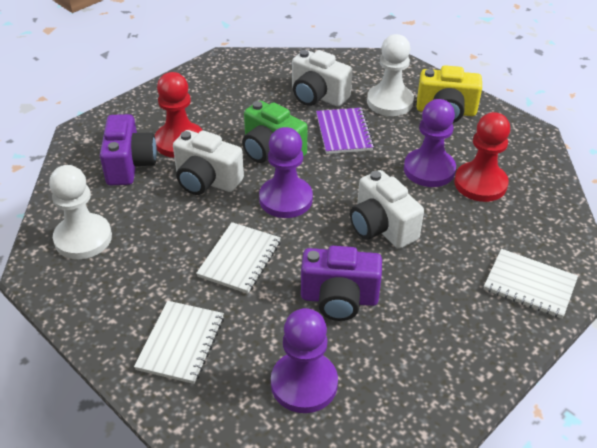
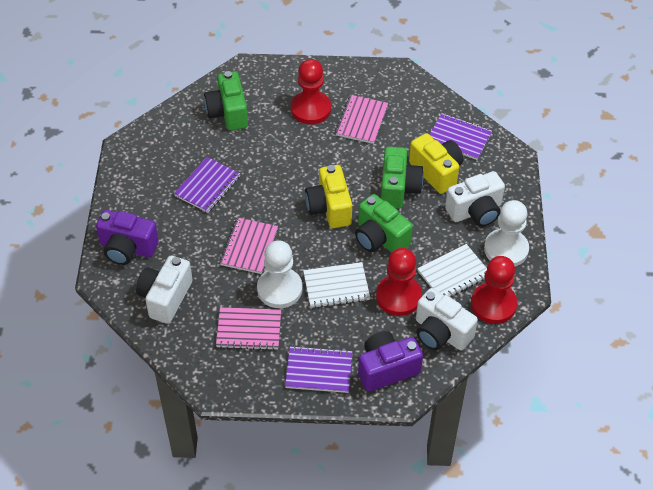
green camera: 1 -> 3
pink notebook: 0 -> 3
purple notebook: 1 -> 3
purple pawn: 3 -> 0
red pawn: 2 -> 3
white notebook: 3 -> 2
yellow camera: 1 -> 2

